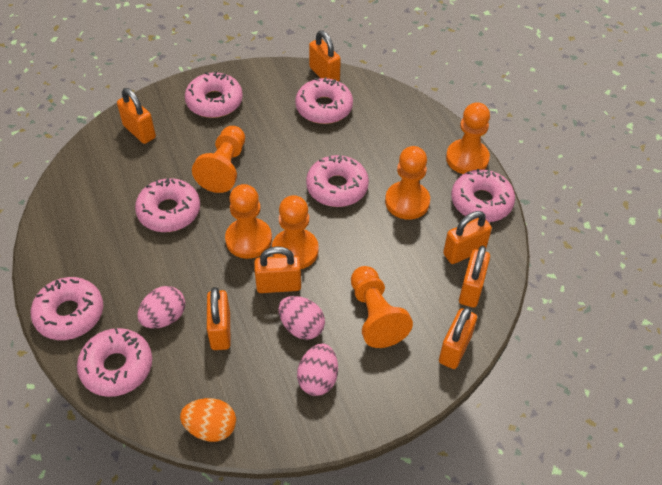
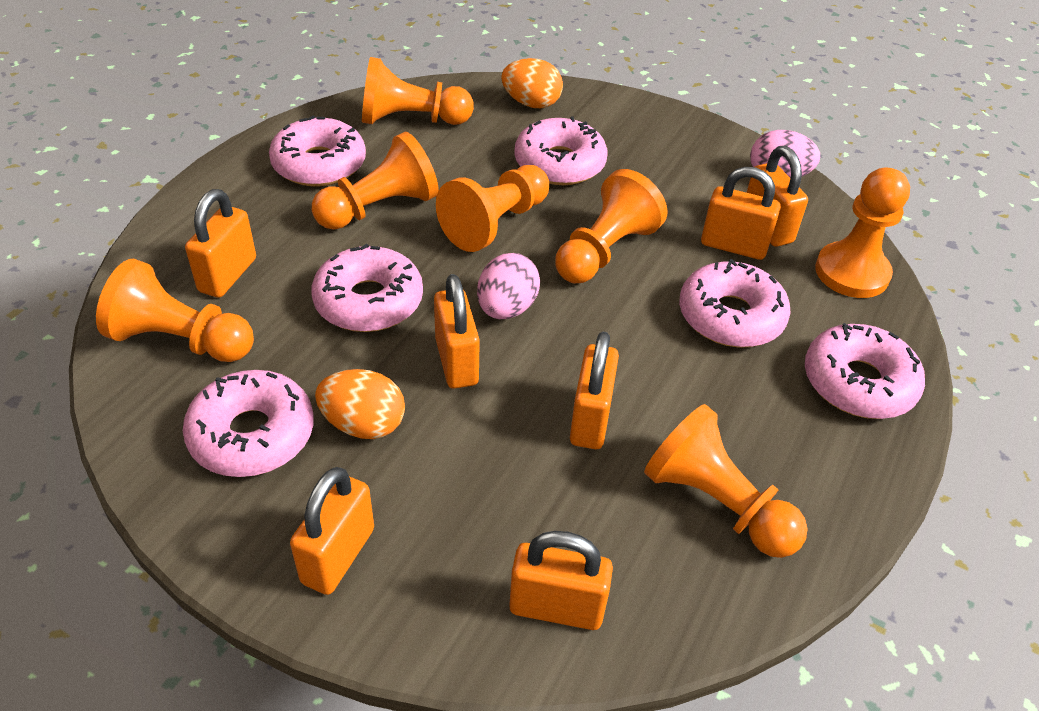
orange egg: 1 -> 2
orange pawn: 6 -> 7
pink donut: 7 -> 6
pink egg: 3 -> 2

